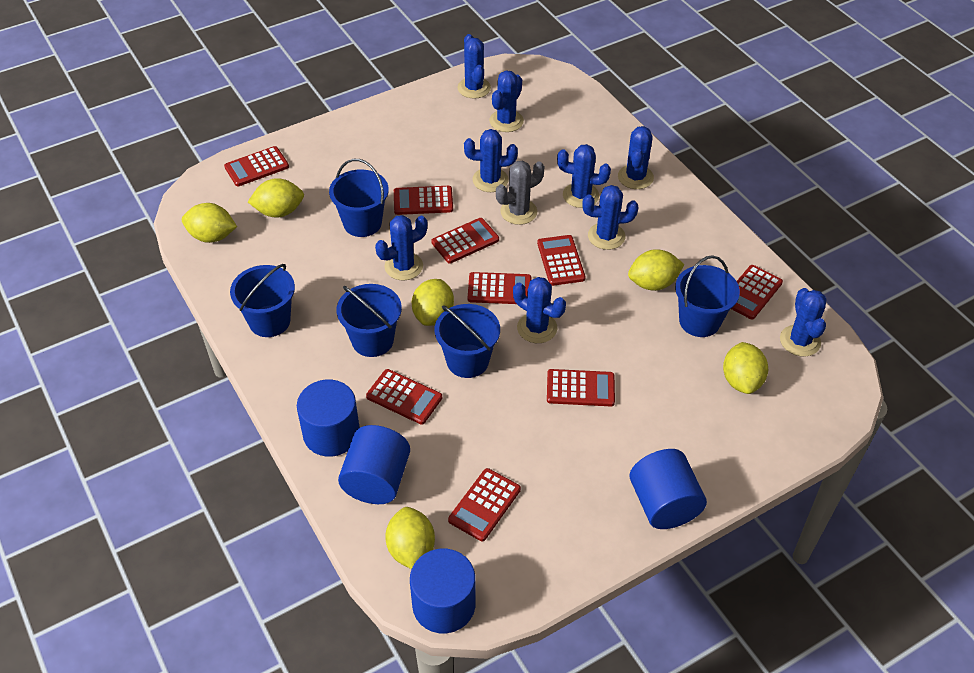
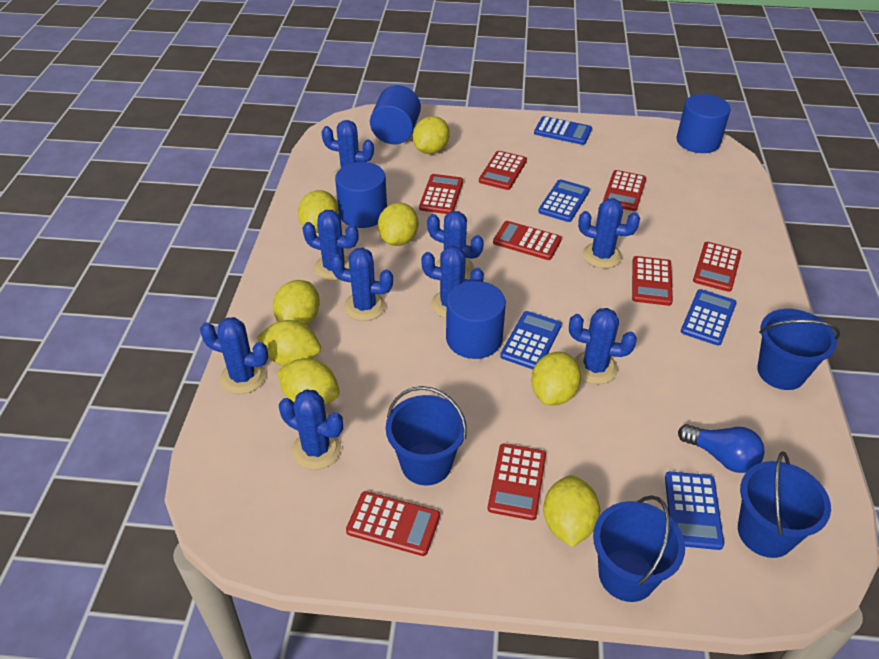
blue bucket: 5 -> 4
blue calculator: 0 -> 5
blue light bulb: 0 -> 1
grey cactus: 1 -> 0
red calculator: 9 -> 8
yellow lemon: 6 -> 8

